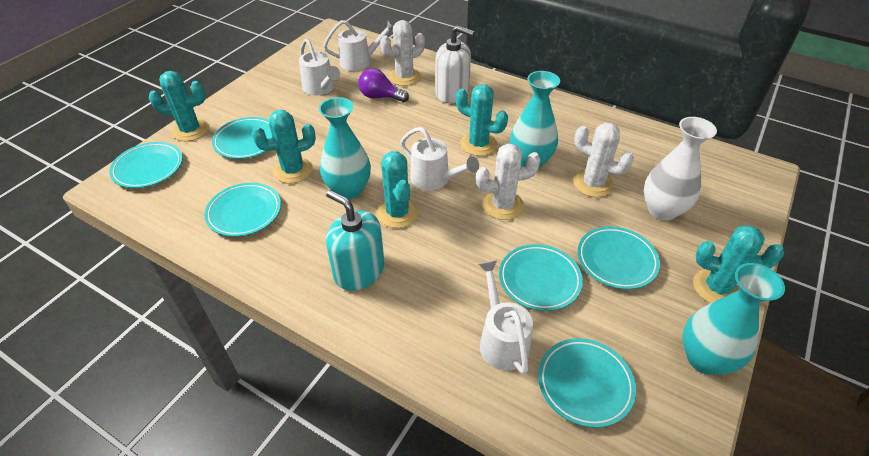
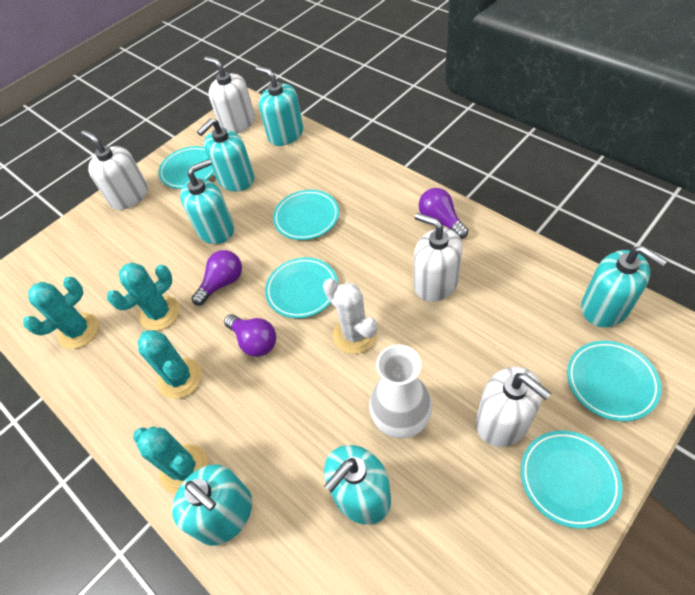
purple light bulb: 1 -> 3
turquoise cactus: 5 -> 4
turquoise plate: 6 -> 5
turquoise soap dispenser: 1 -> 6
turquoise vase: 3 -> 0
white cactus: 3 -> 1
white soap dispenser: 1 -> 4
white watering can: 4 -> 0

